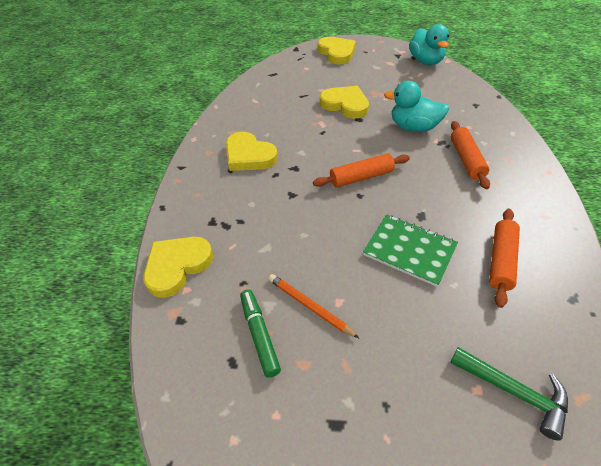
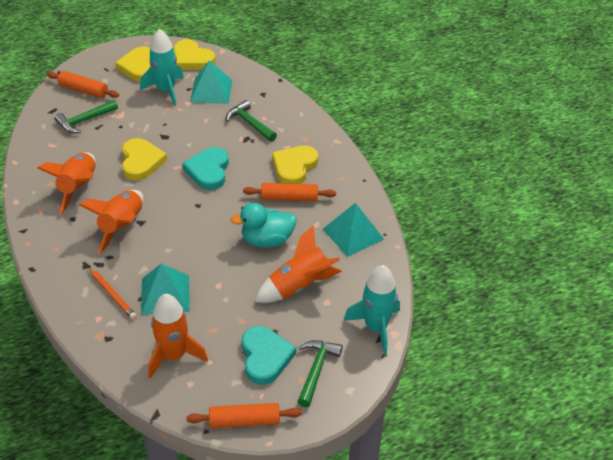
green hammer: 1 -> 3
green marker: 1 -> 0
green notebook: 1 -> 0
orange rocket: 0 -> 4
turquoise duck: 2 -> 1
turquoise heart: 0 -> 2
turquoise pyramid: 0 -> 3
turquoise rocket: 0 -> 2

